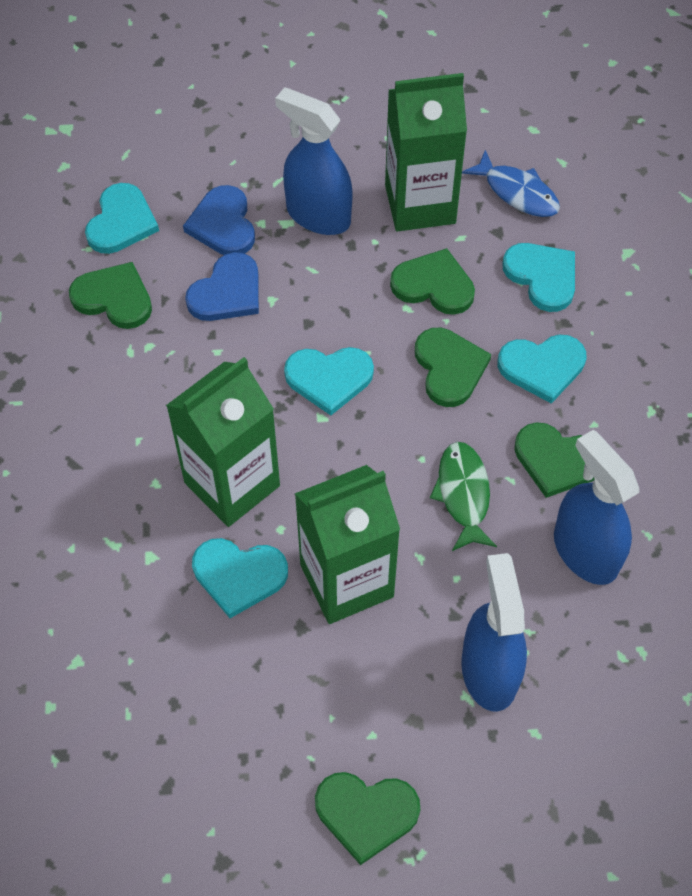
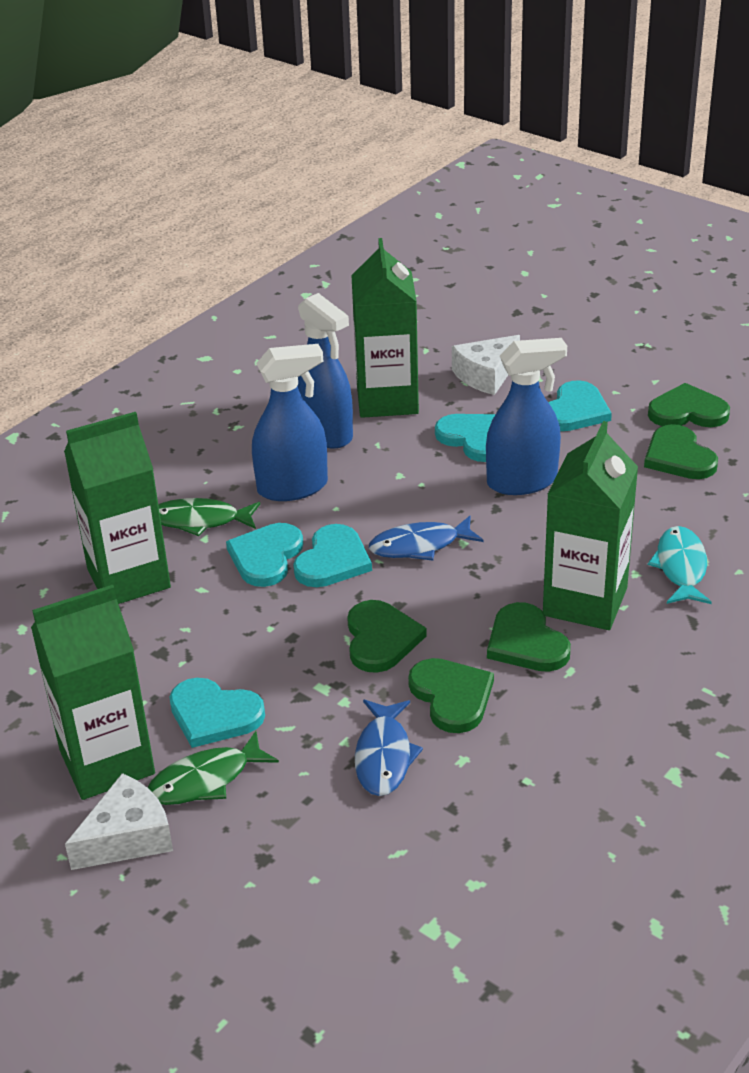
blue fish: 1 -> 2
blue heart: 2 -> 0
green carton: 3 -> 4
green fish: 1 -> 2
turquoise fish: 0 -> 1
white cheese: 0 -> 2

